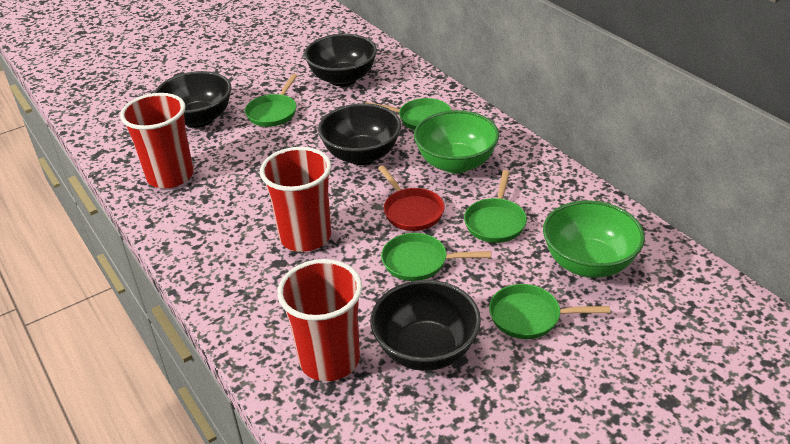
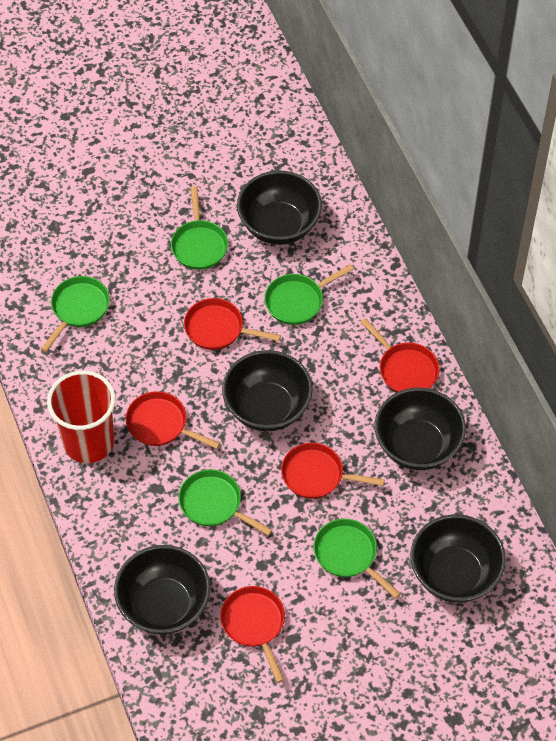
black bowl: 4 -> 5
green bowl: 2 -> 0
red cup: 3 -> 1
red pan: 1 -> 5

